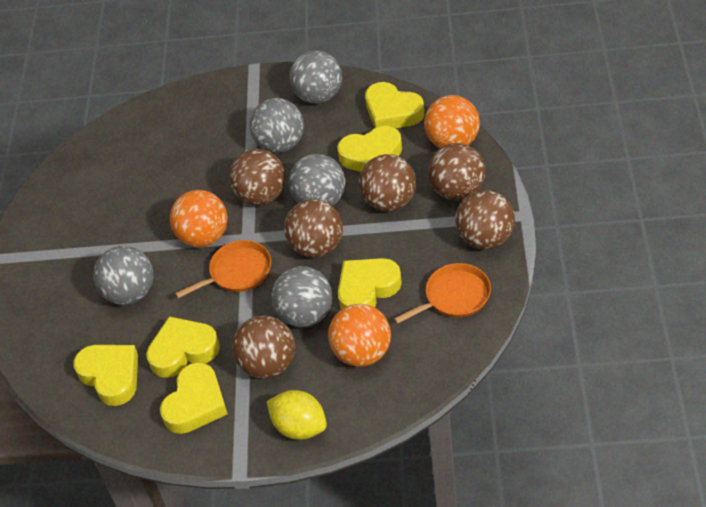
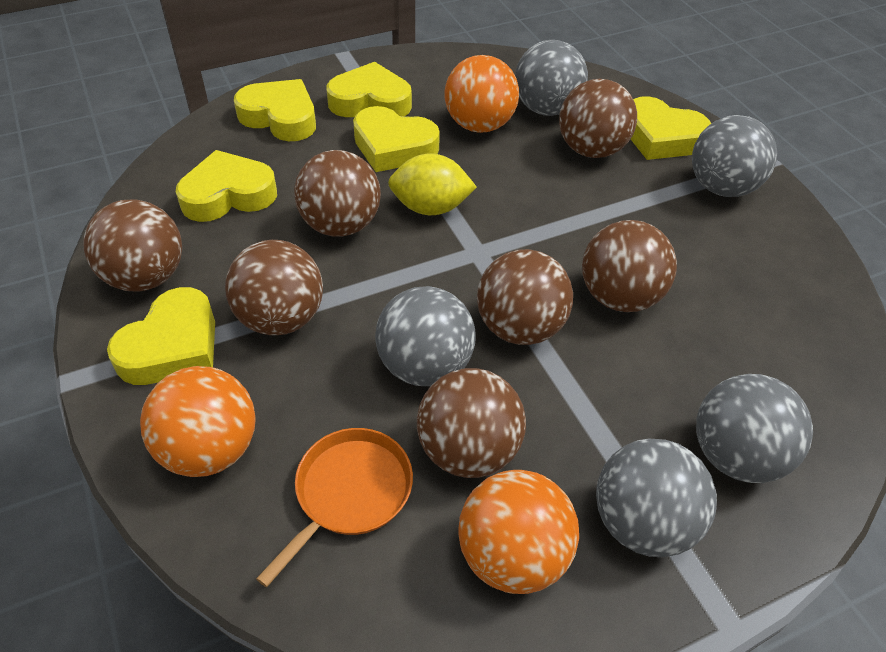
brown ball: 6 -> 7
orange pan: 2 -> 1

